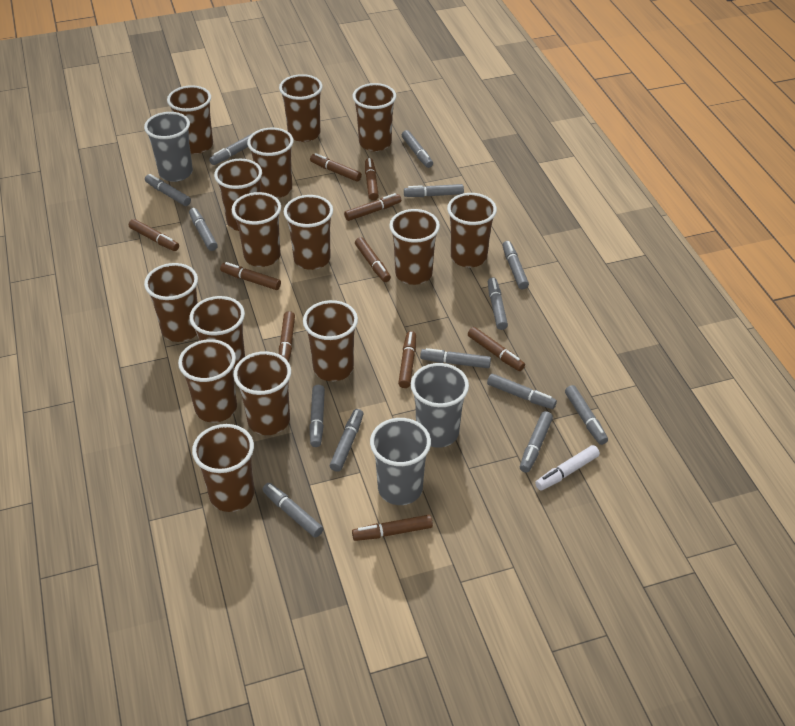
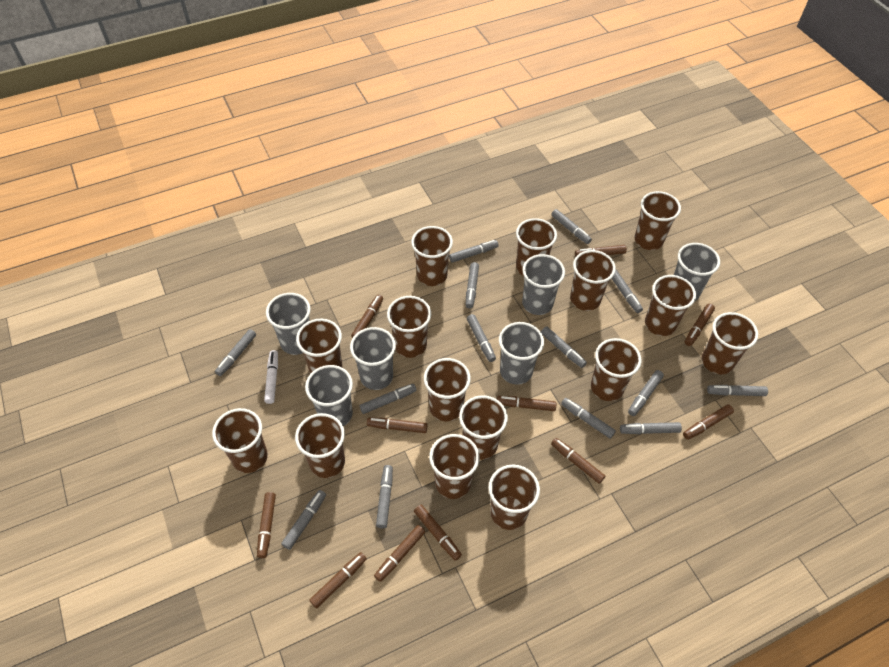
brown marker: 10 -> 11
grey cup: 3 -> 6

